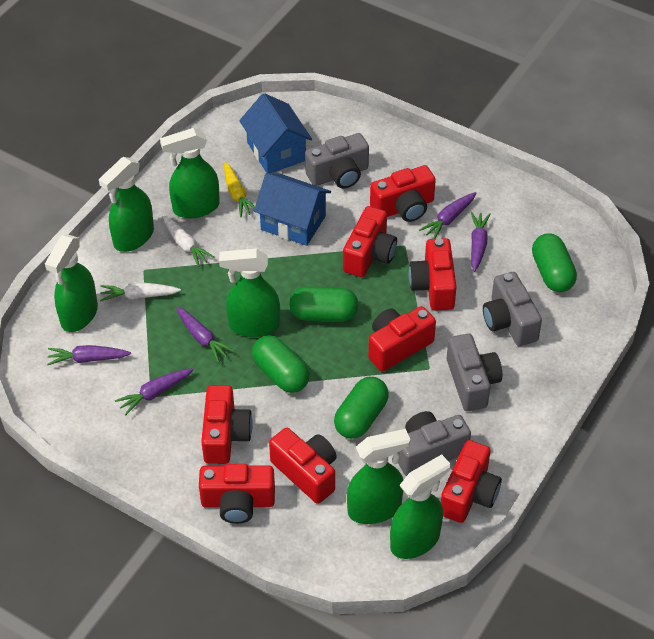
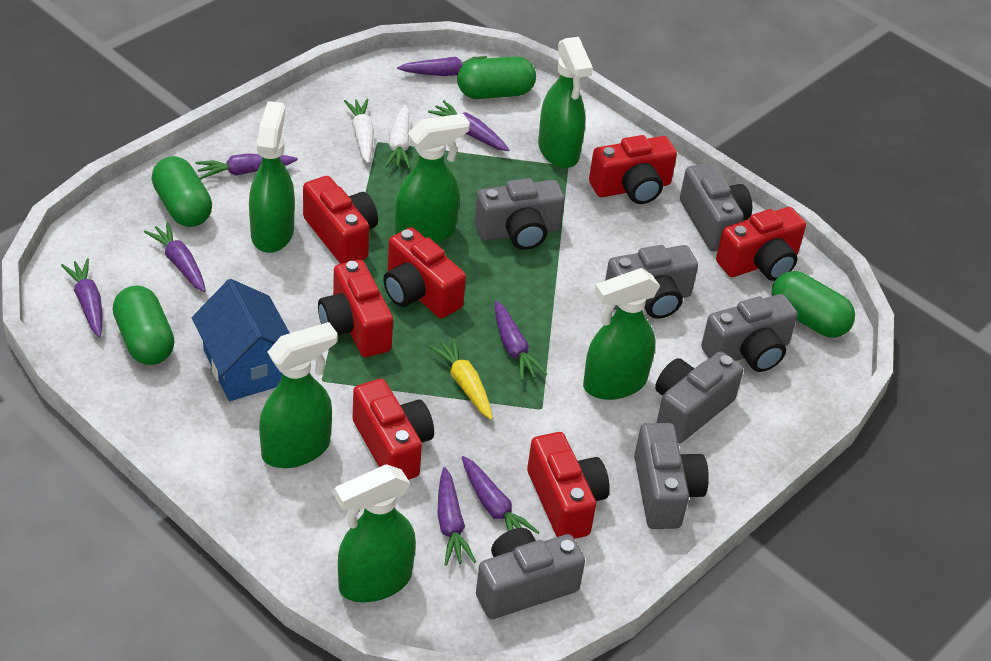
blue house: 2 -> 1
grey camera: 4 -> 7
purple carrot: 5 -> 8
red camera: 8 -> 7

